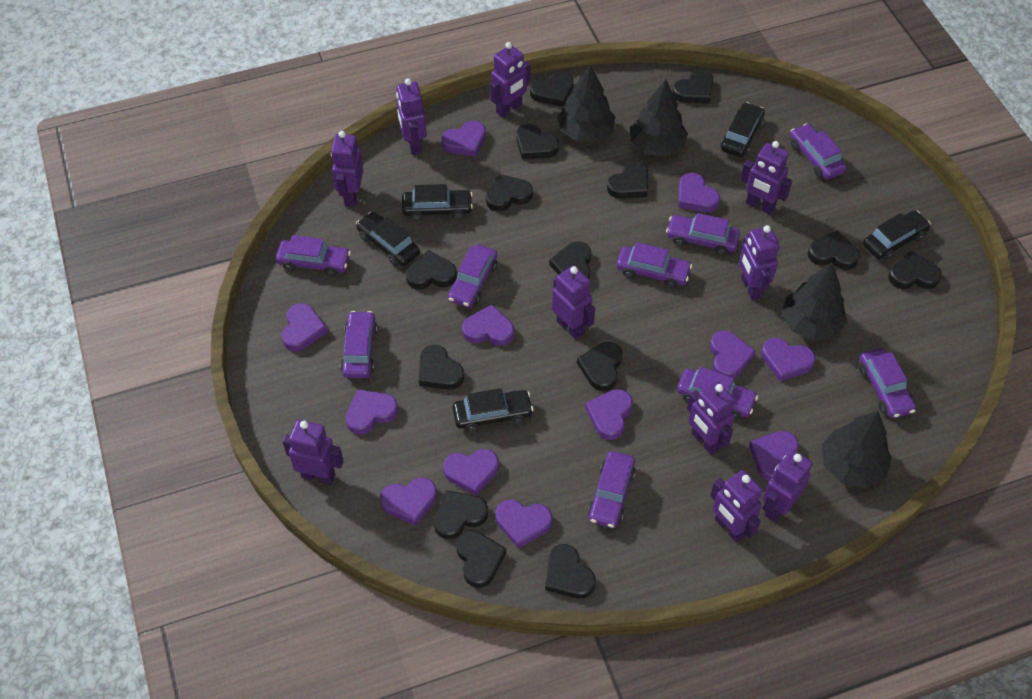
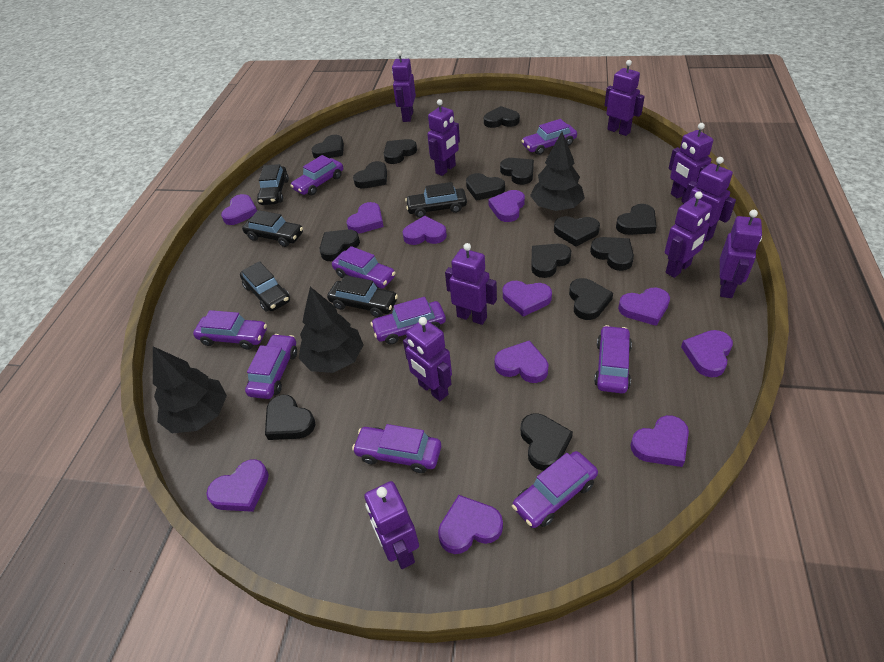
black tree: 4 -> 3
purple heart: 12 -> 11

